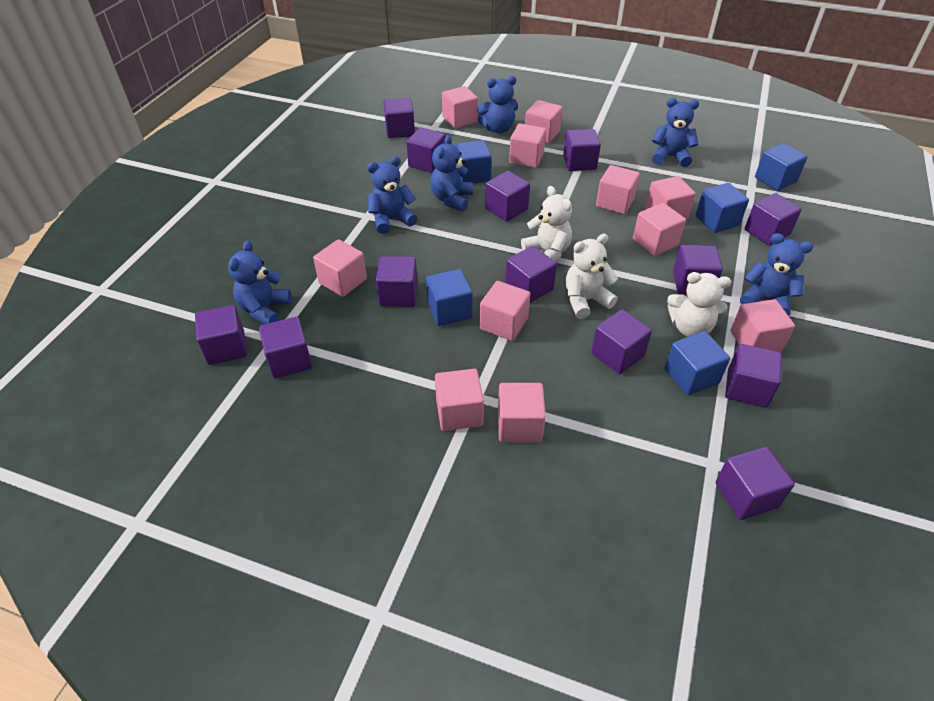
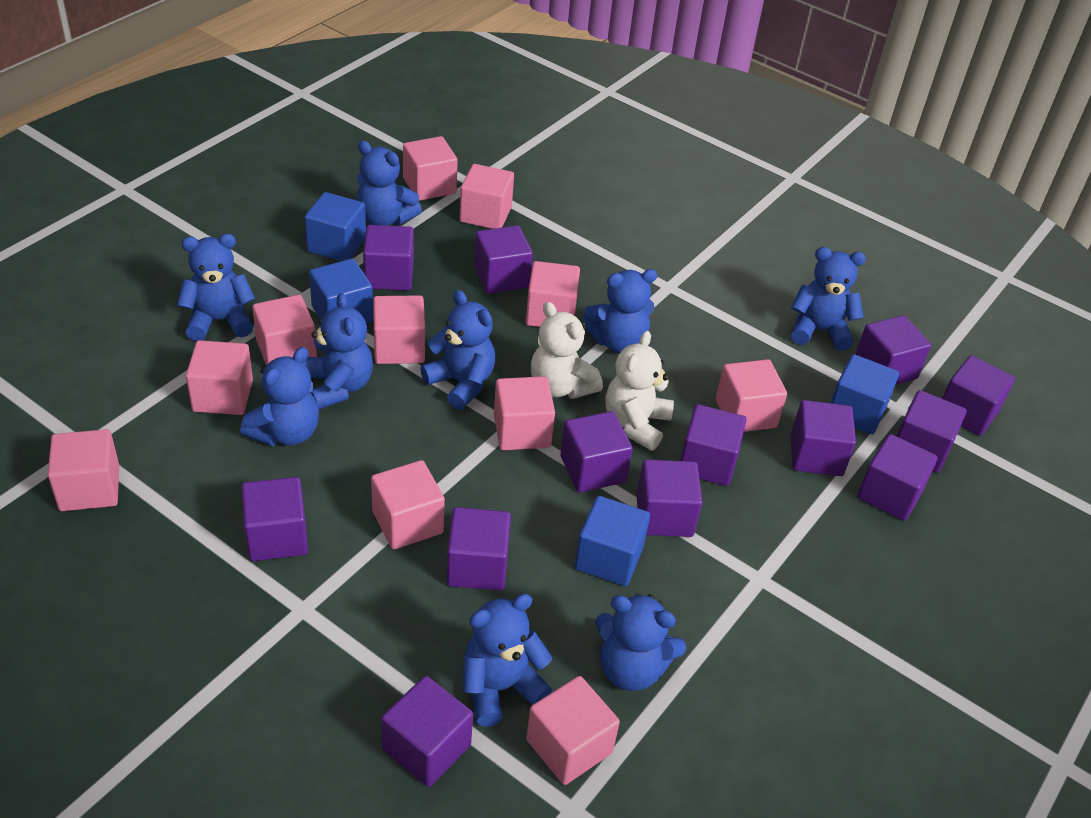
blue cube: 5 -> 4
blue teddy bear: 6 -> 9
white teddy bear: 3 -> 2

